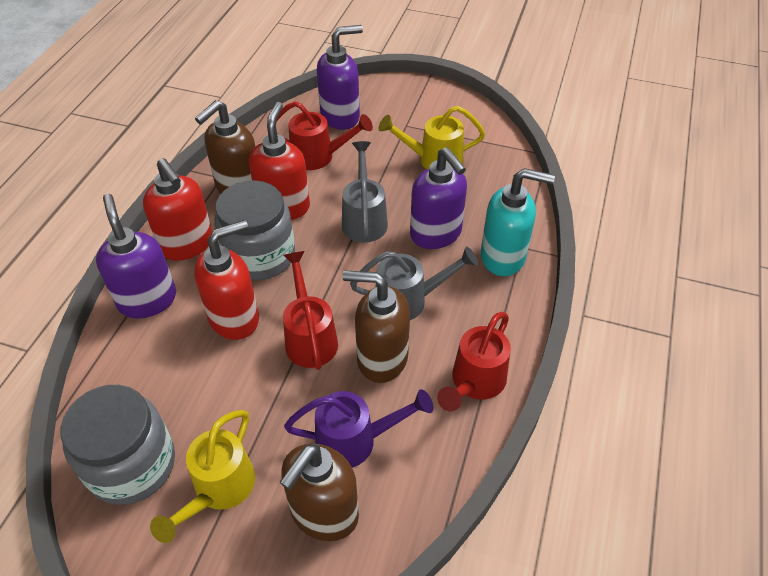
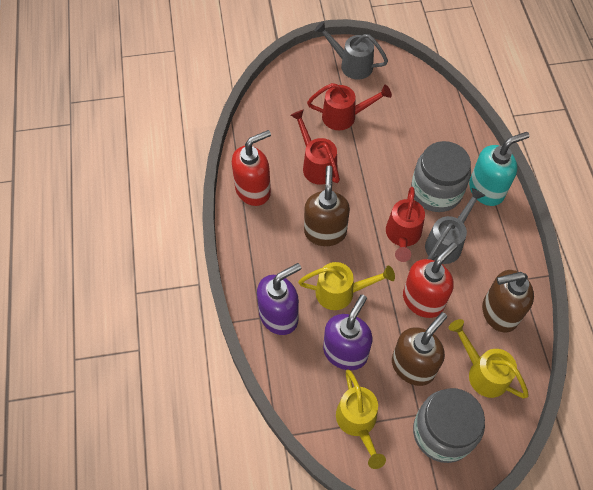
purple soap dispenser: 3 -> 2
purple watering can: 1 -> 0
red soap dispenser: 3 -> 2
yellow watering can: 2 -> 3

